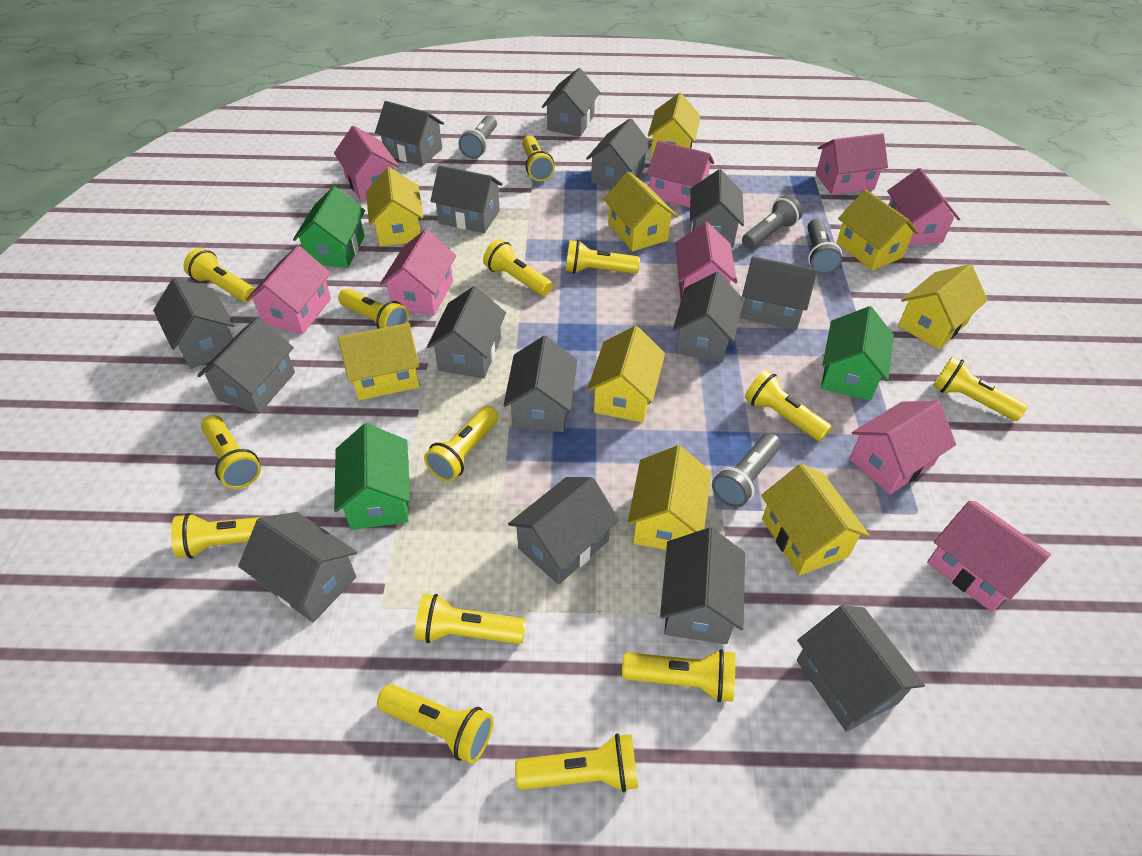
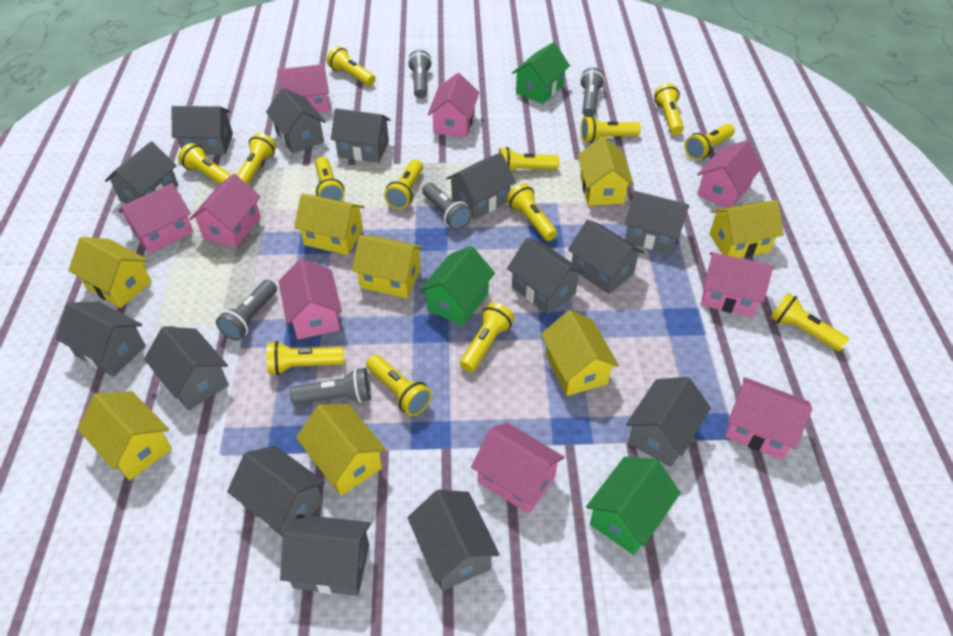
grey flashlight: 4 -> 5
grey house: 15 -> 14
yellow house: 9 -> 8

